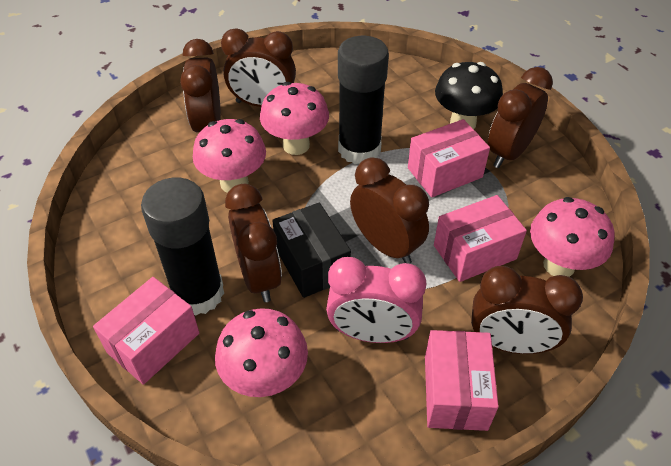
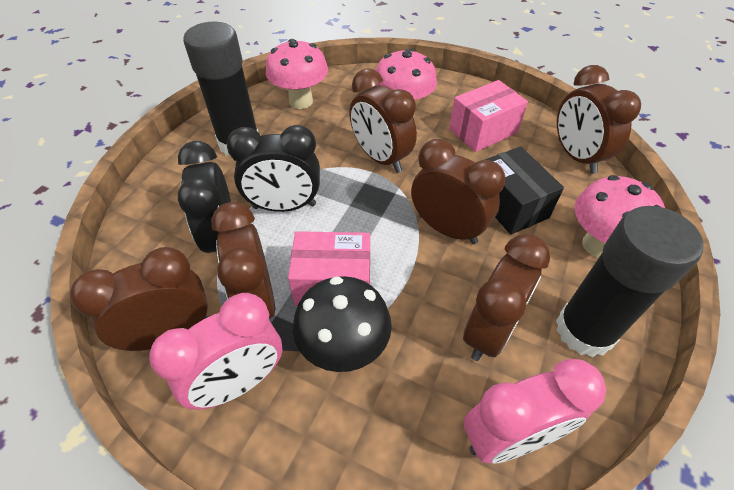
black clock: 0 -> 2
pink box: 4 -> 2
pink clock: 1 -> 2
pink mushroom: 4 -> 3

